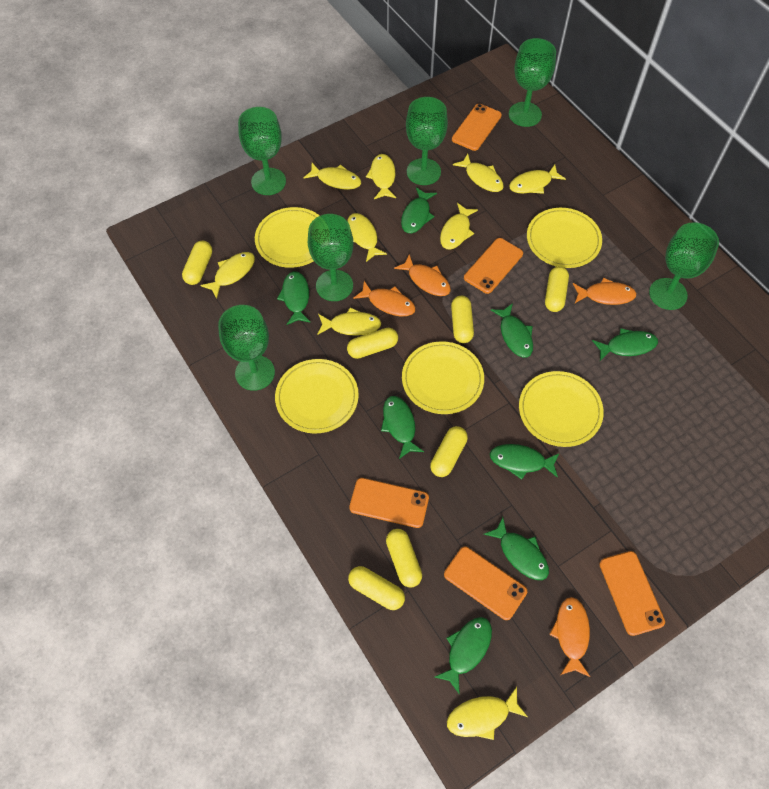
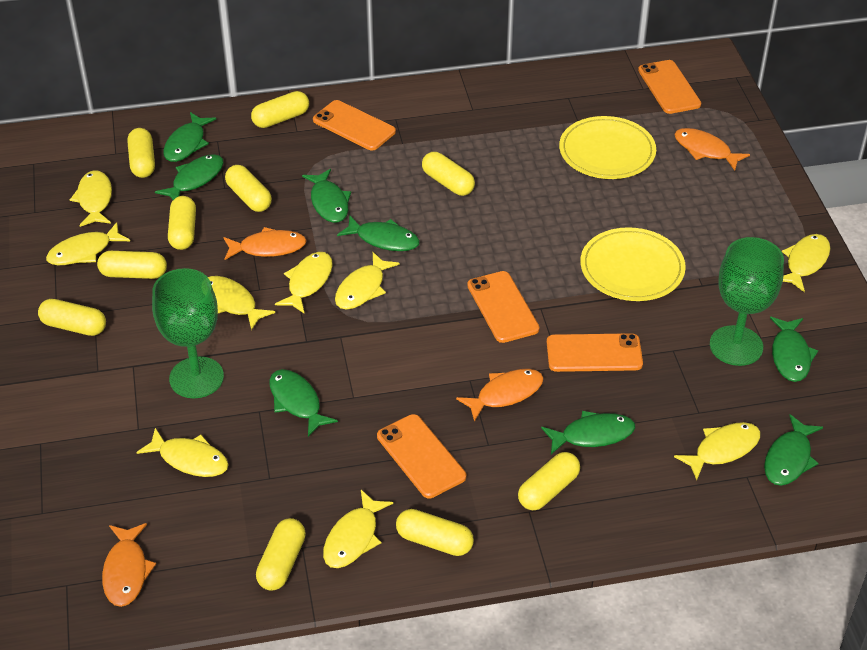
green goblet: 6 -> 2
yellow capsule: 7 -> 10
yellow plate: 5 -> 2

